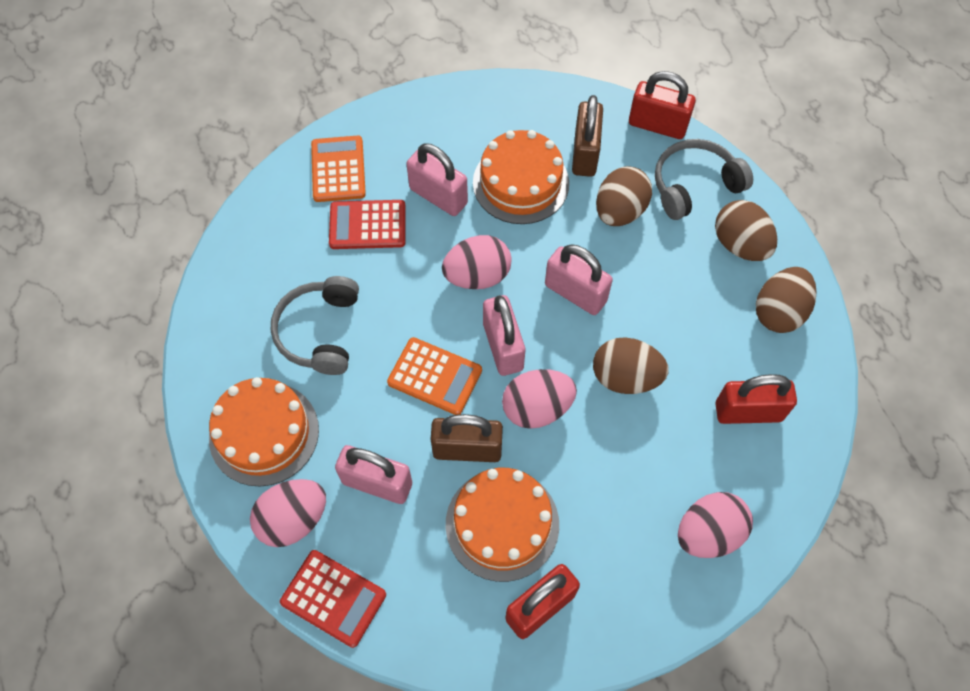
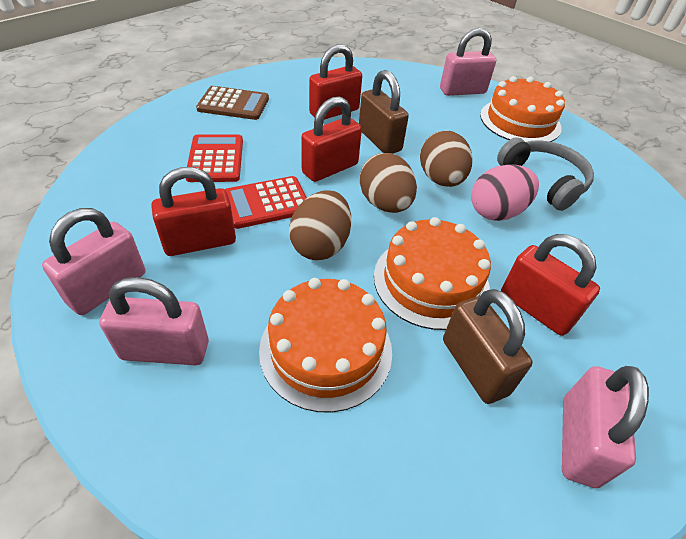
brown calculator: 0 -> 1
brown egg: 4 -> 3
grey headphones: 2 -> 1
orange calculator: 2 -> 0
pink egg: 4 -> 1
red padlock: 3 -> 4

